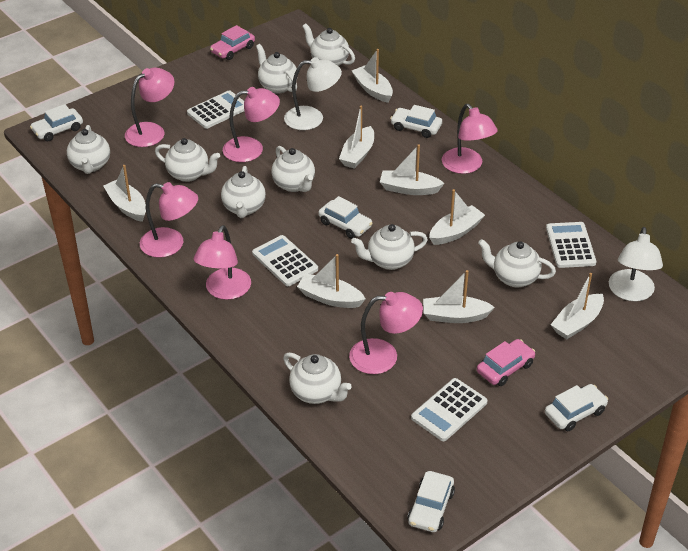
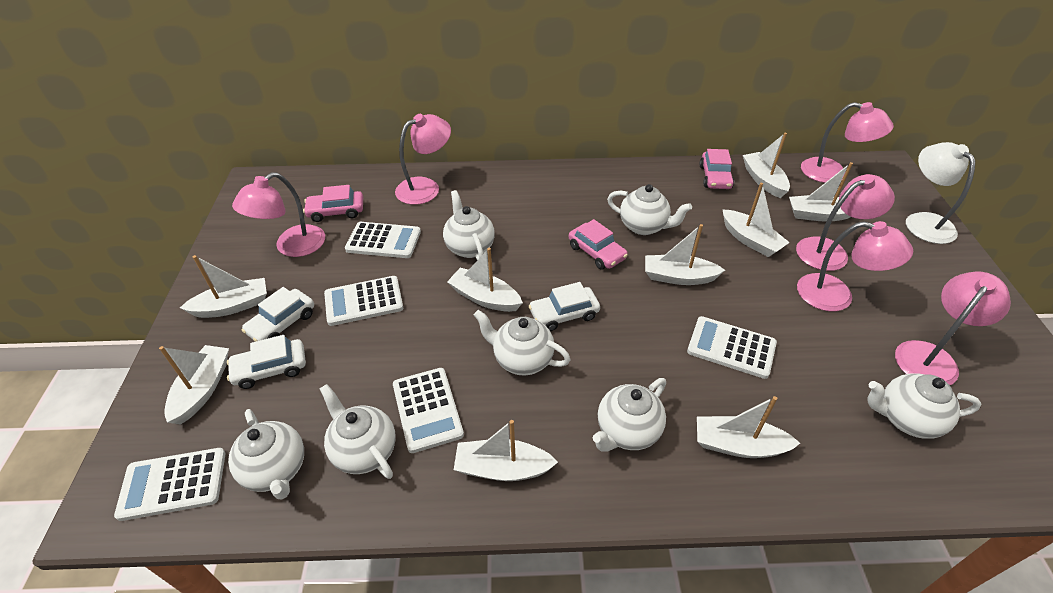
pink car: 2 -> 3
white boat: 8 -> 9
white calculator: 4 -> 5
white car: 5 -> 3
white lamp: 2 -> 1
white teapot: 9 -> 7

